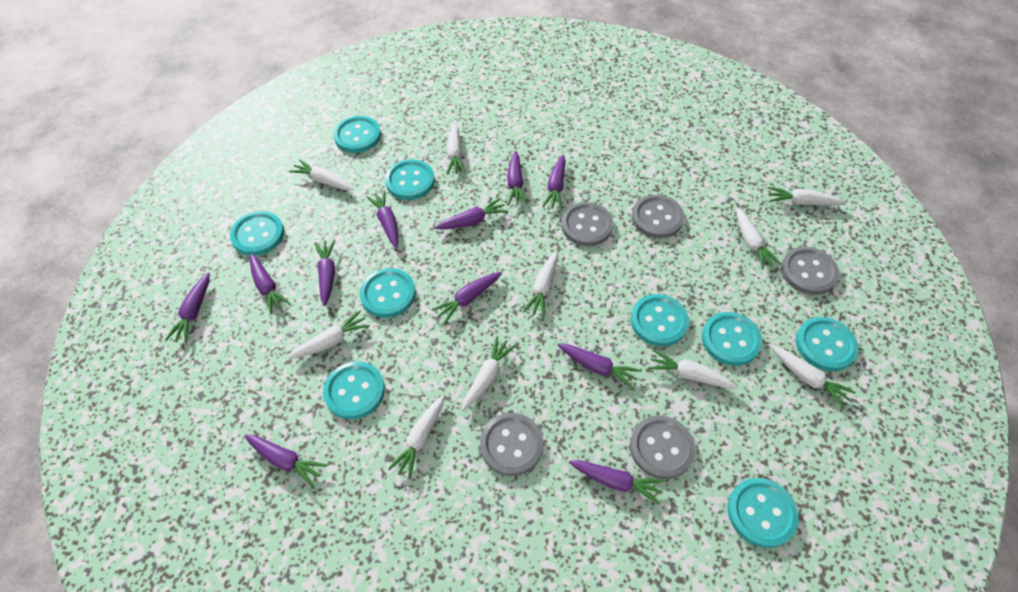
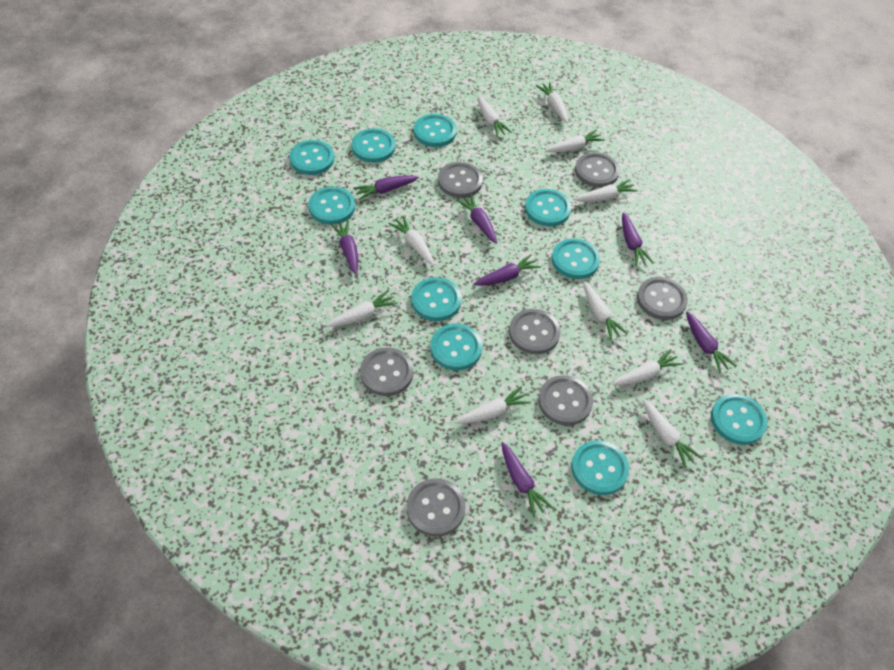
grey button: 5 -> 7
purple carrot: 11 -> 7
turquoise button: 9 -> 10

